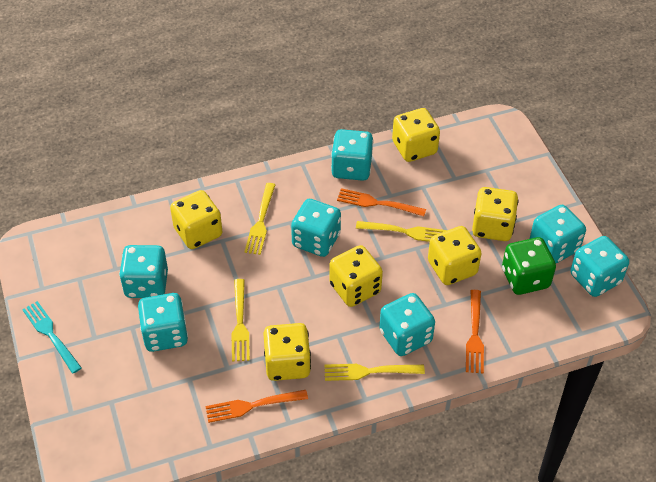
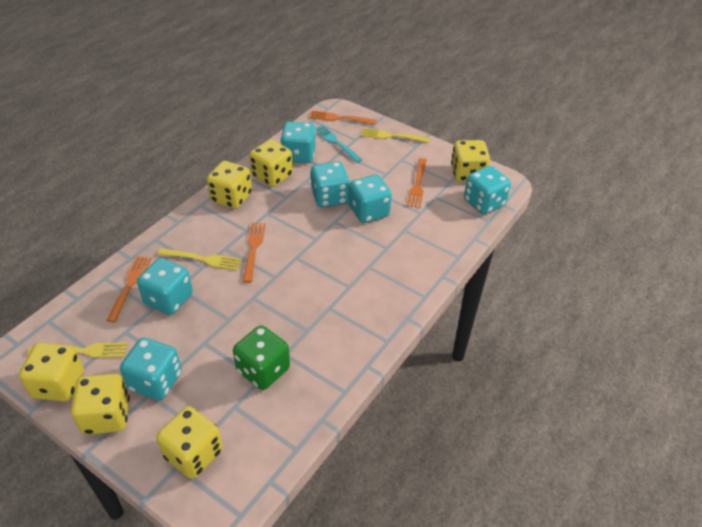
orange fork: 3 -> 4
turquoise dice: 7 -> 6
yellow fork: 4 -> 3

